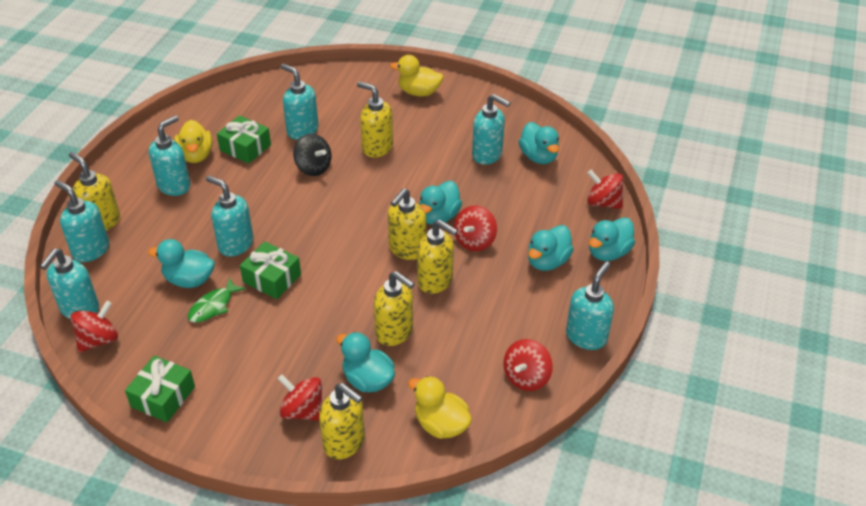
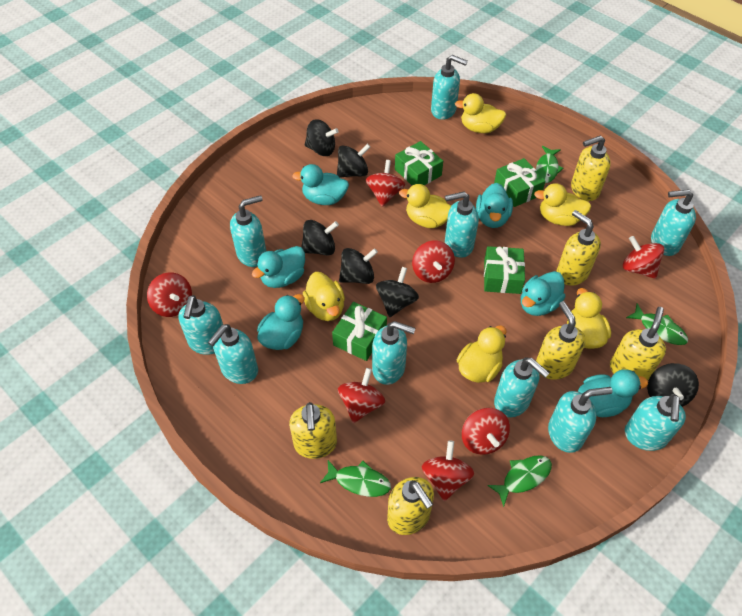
black spinning top: 1 -> 6
green fish: 1 -> 4
green gift: 3 -> 4
red spinning top: 5 -> 7
turquoise soap dispenser: 7 -> 10
yellow duck: 3 -> 6

